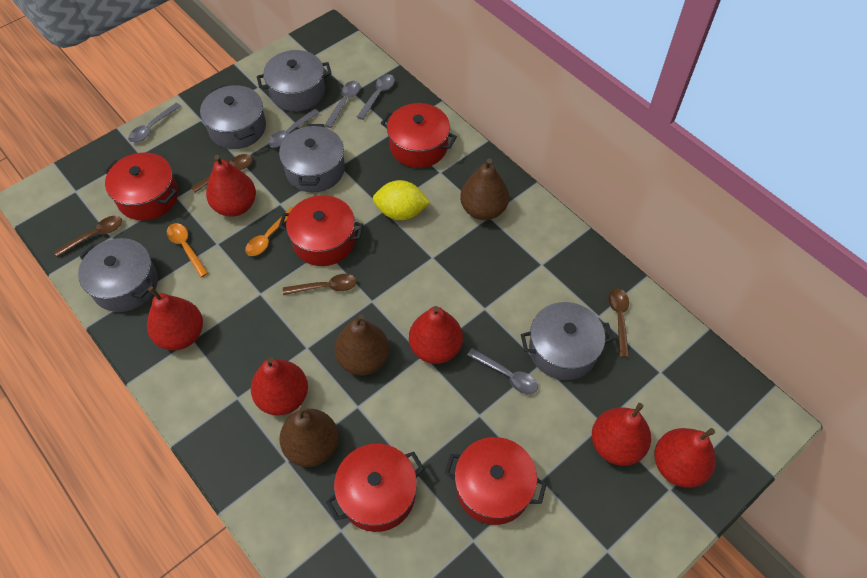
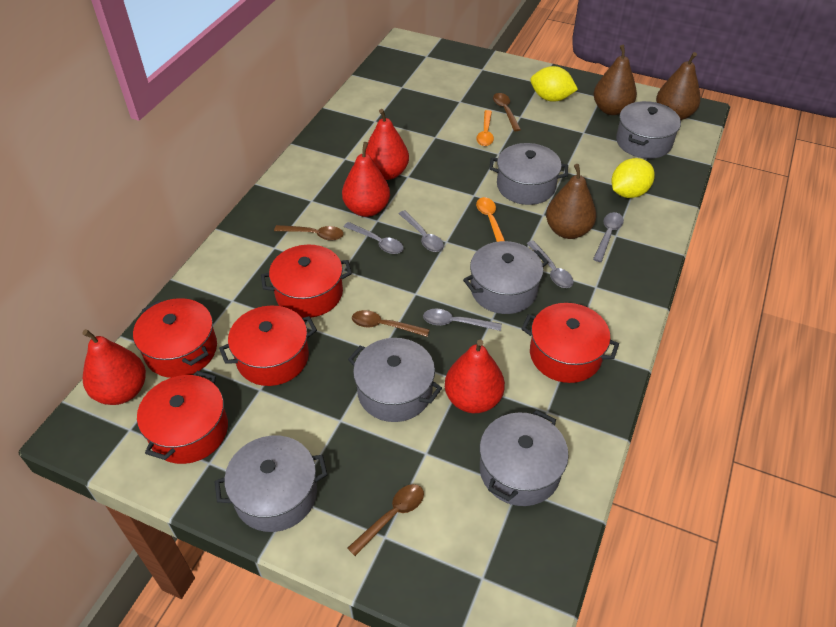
grey pot: 5 -> 6
red pear: 6 -> 4
yellow lemon: 1 -> 2

